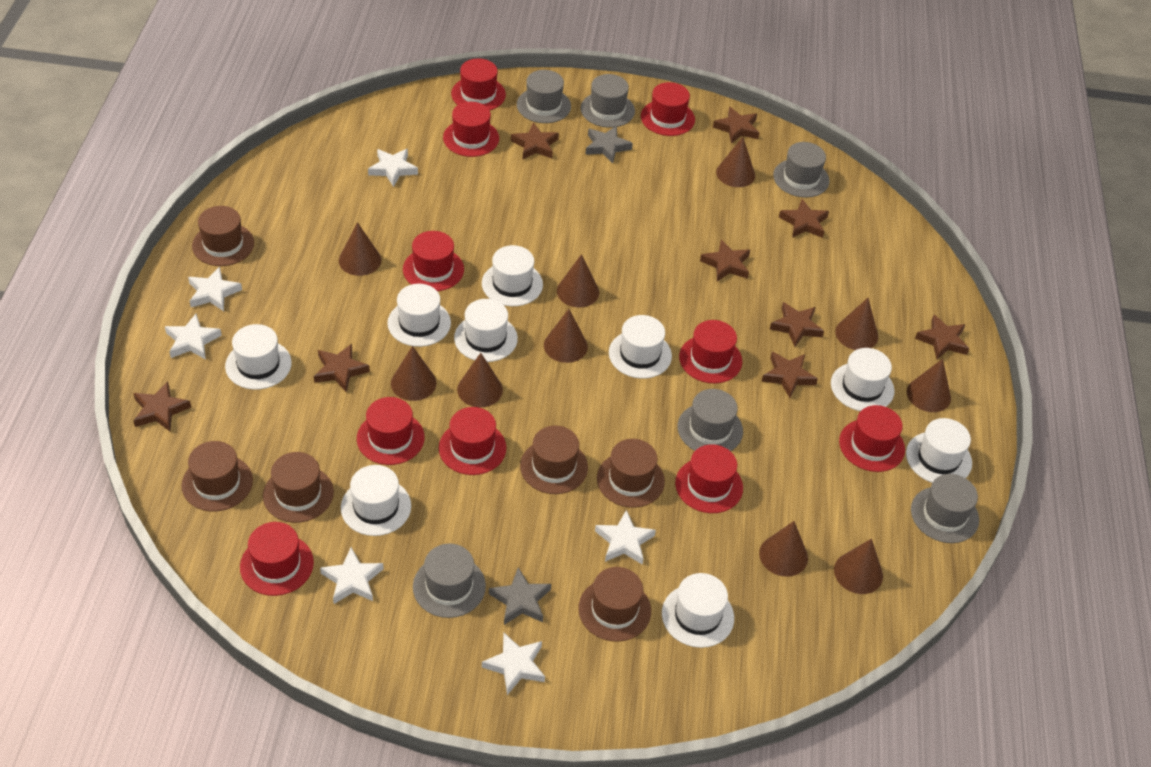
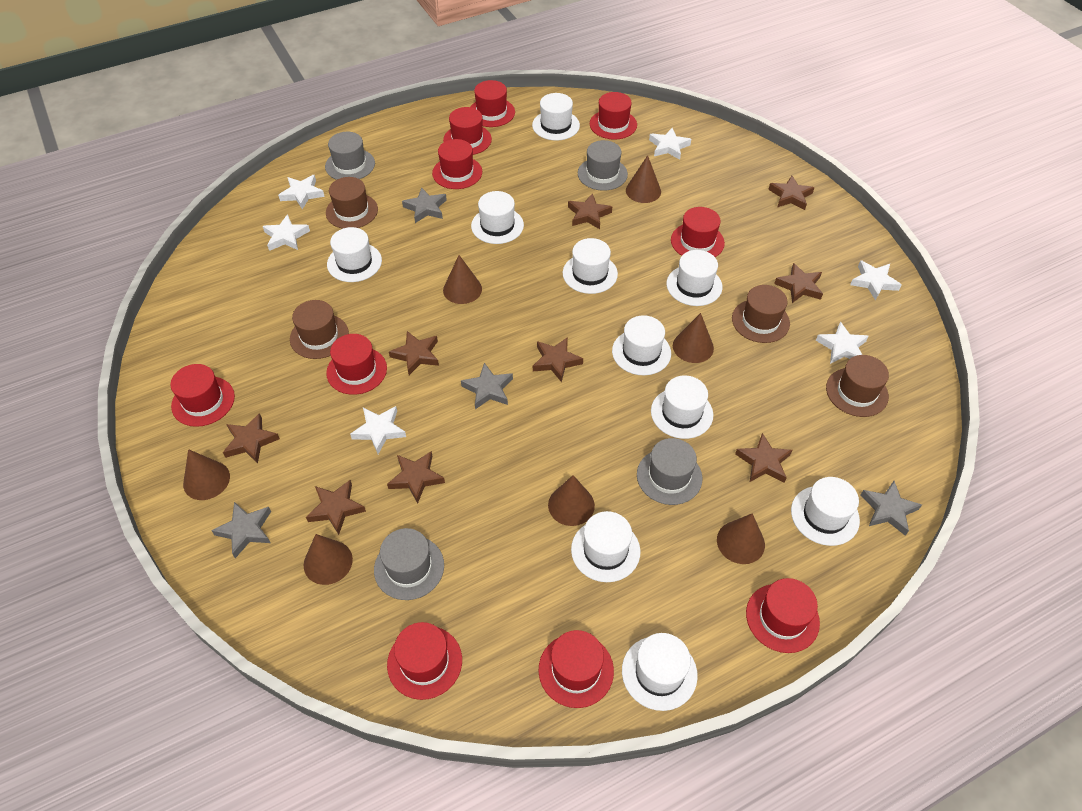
brown cone: 10 -> 7
brown hat: 6 -> 4
grey hat: 6 -> 4
grey star: 2 -> 4
white hat: 9 -> 10

